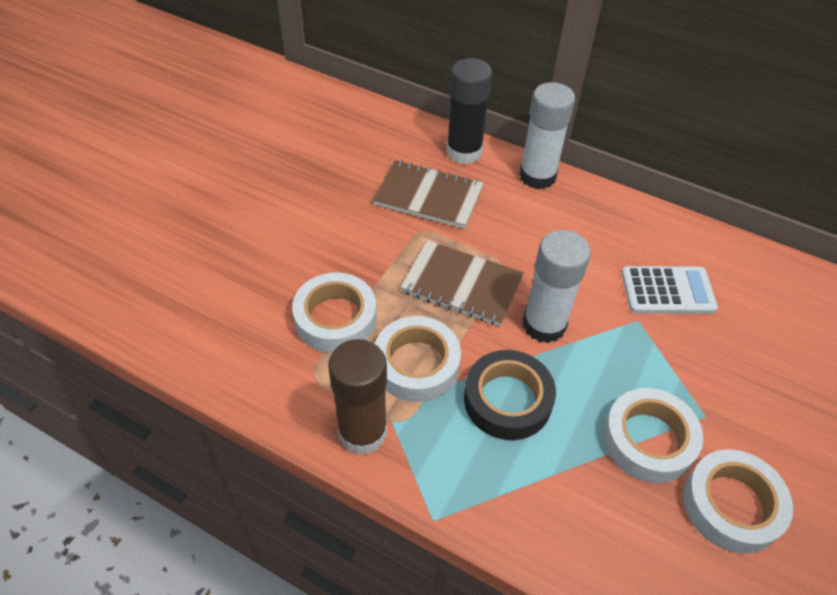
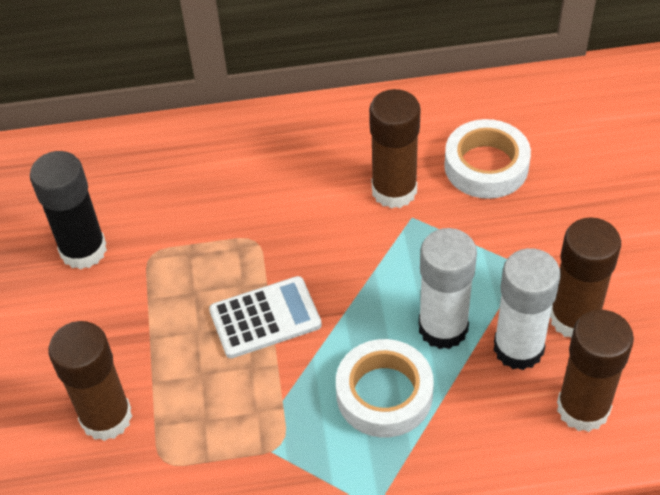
black tape: 1 -> 0
brown glue stick: 1 -> 4
brown notebook: 2 -> 0
white tape: 4 -> 2

